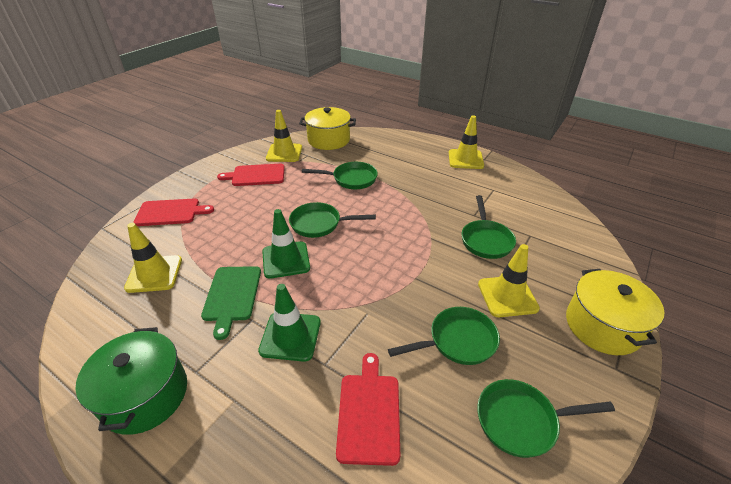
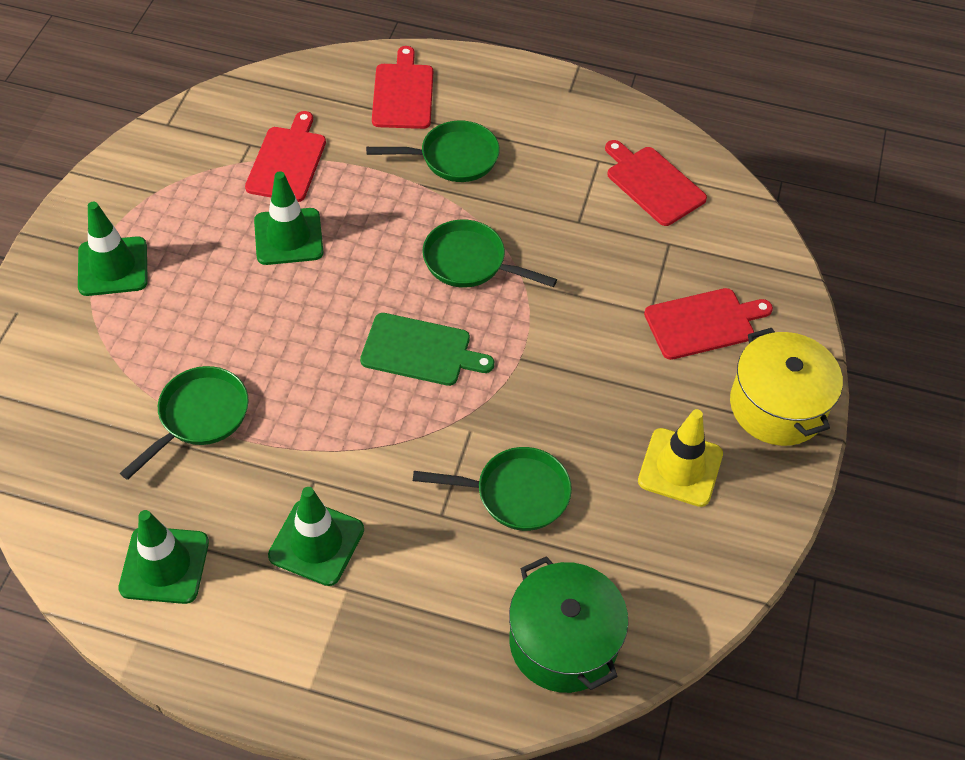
green pan: 5 -> 4
green traffic cone: 2 -> 4
red cutting board: 3 -> 4
yellow pot: 2 -> 1
yellow traffic cone: 4 -> 1

